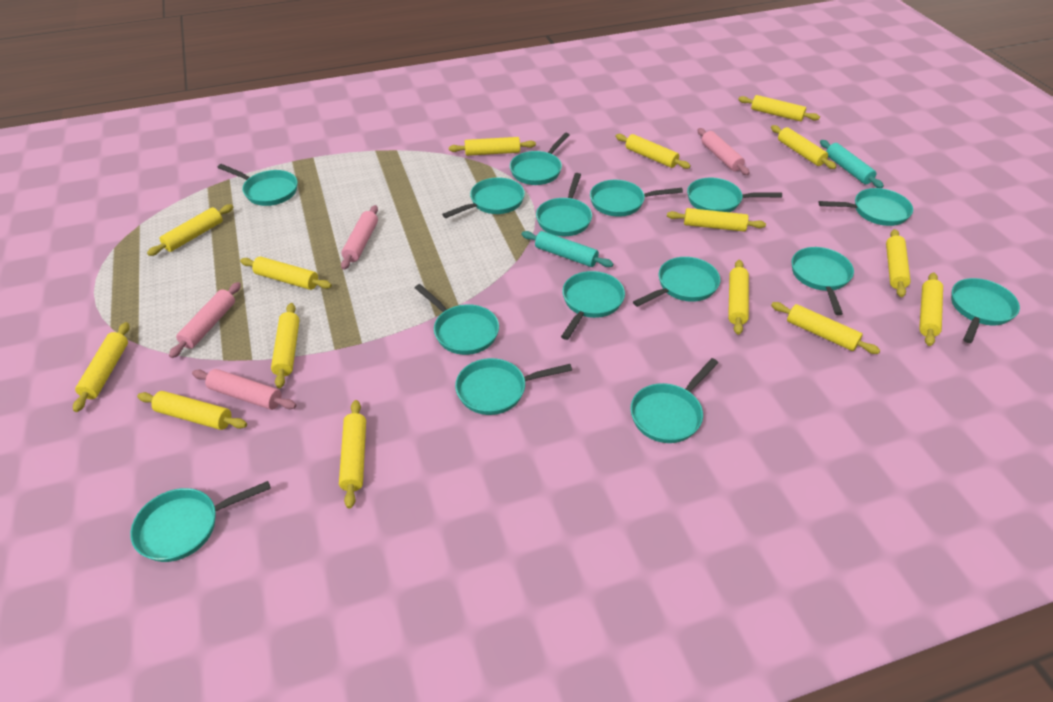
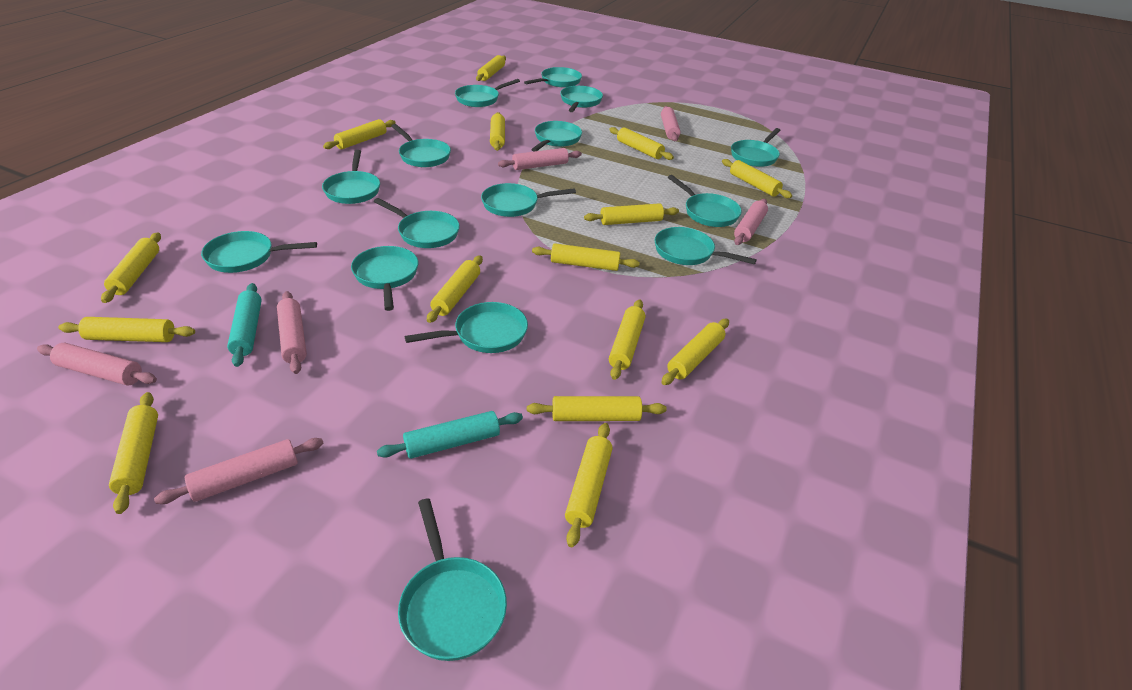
pink rolling pin: 4 -> 6

